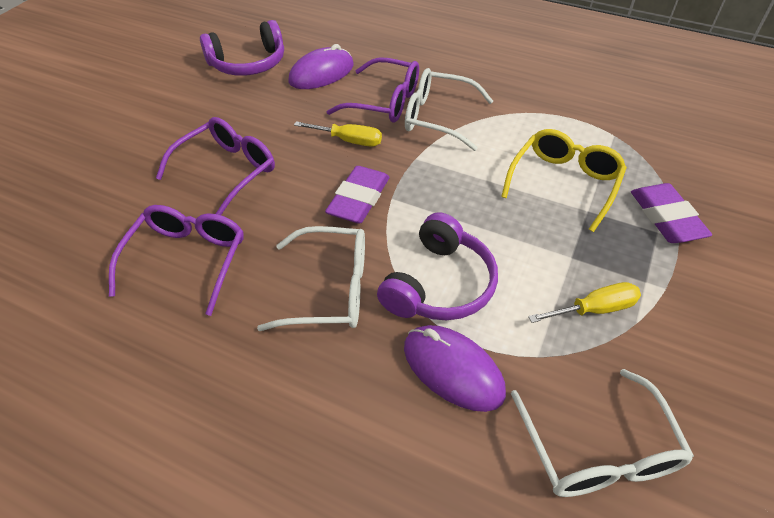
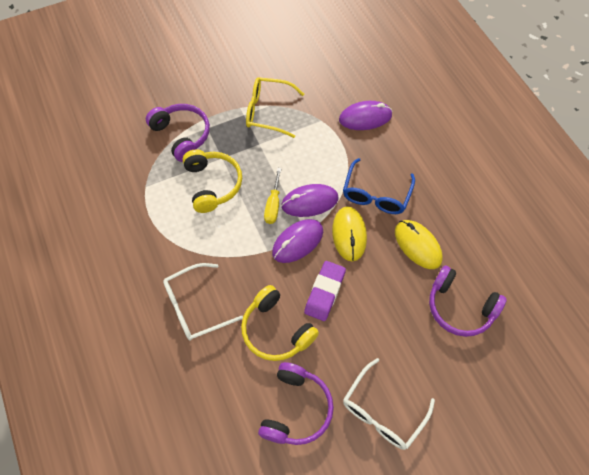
blue glasses: 0 -> 1
purple eraser: 2 -> 1
purple glasses: 3 -> 0
purple headphones: 2 -> 3
purple mouse: 2 -> 3
white glasses: 3 -> 2
yellow headphones: 0 -> 2
yellow mouse: 0 -> 2
yellow screwdriver: 2 -> 1

